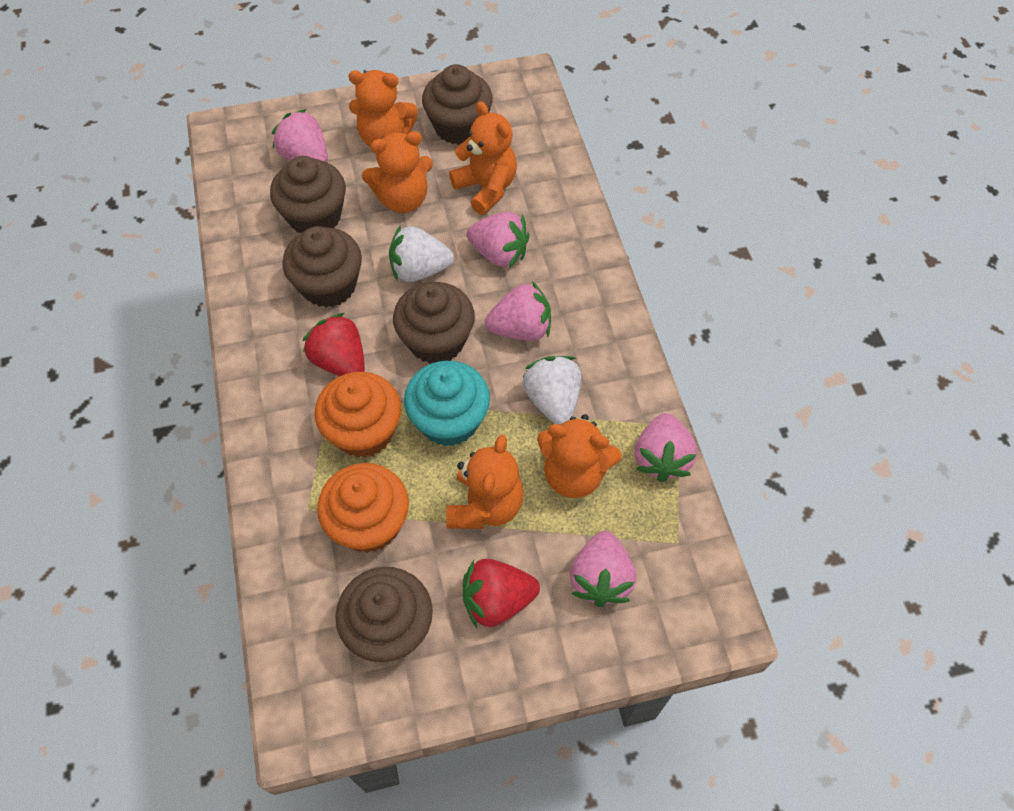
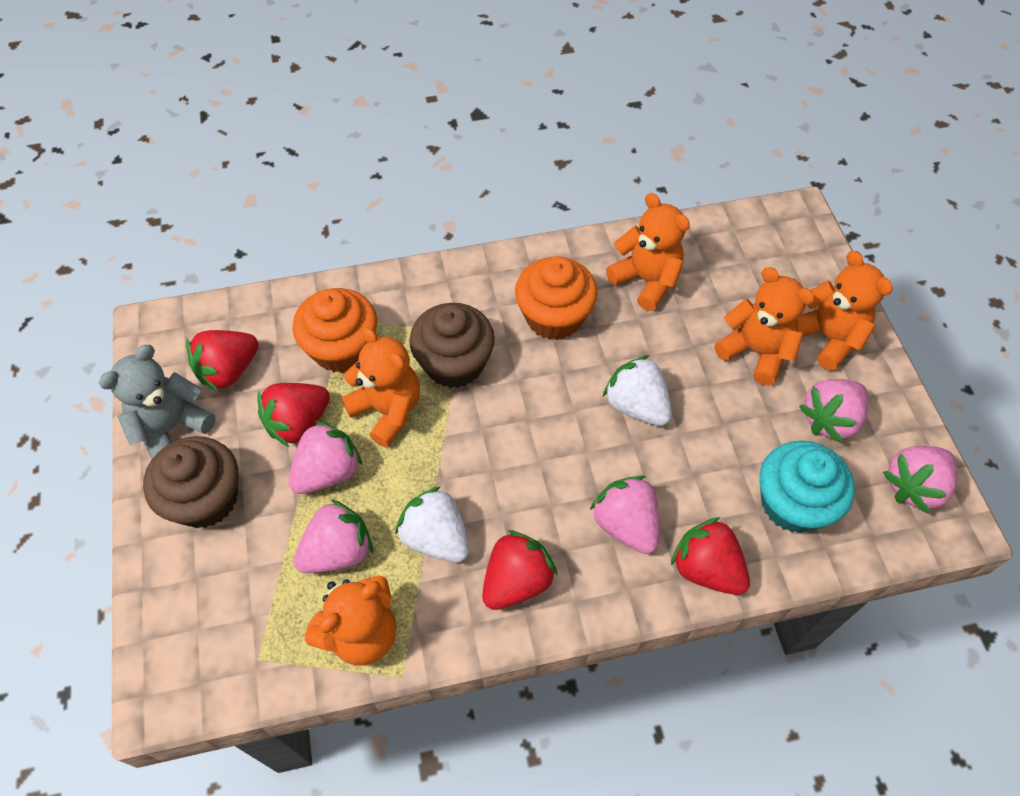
brown cupcake: 5 -> 2
grey teddy bear: 0 -> 1
red strawberry: 2 -> 4

